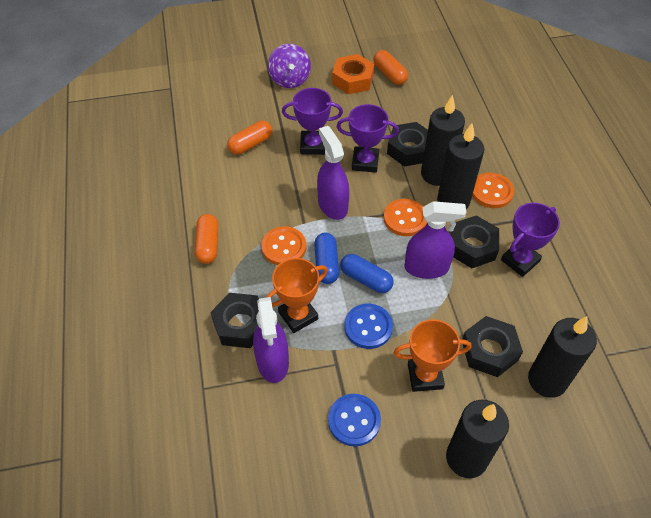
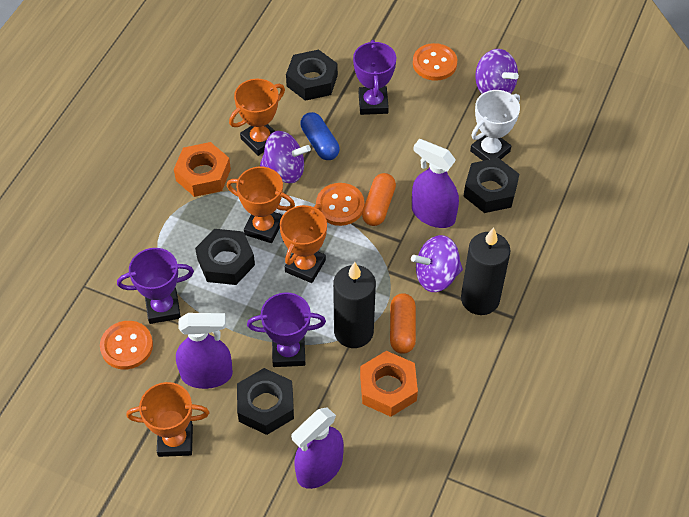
black candle: 4 -> 2
blue button: 2 -> 0
blue capsule: 2 -> 1
orange capsule: 3 -> 2
orange nut: 1 -> 2
orange trophy: 2 -> 4
purple spinning top: 1 -> 3
white trophy: 0 -> 1

